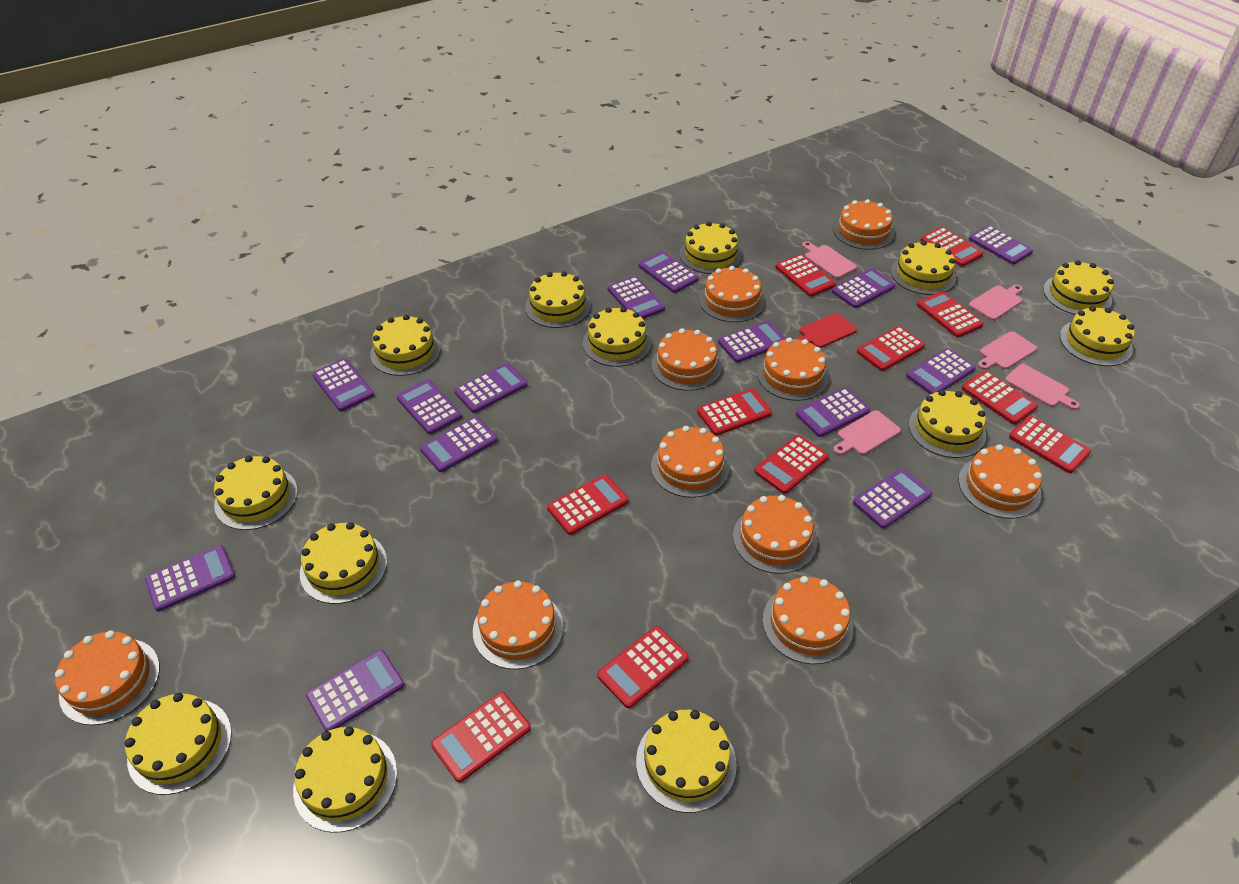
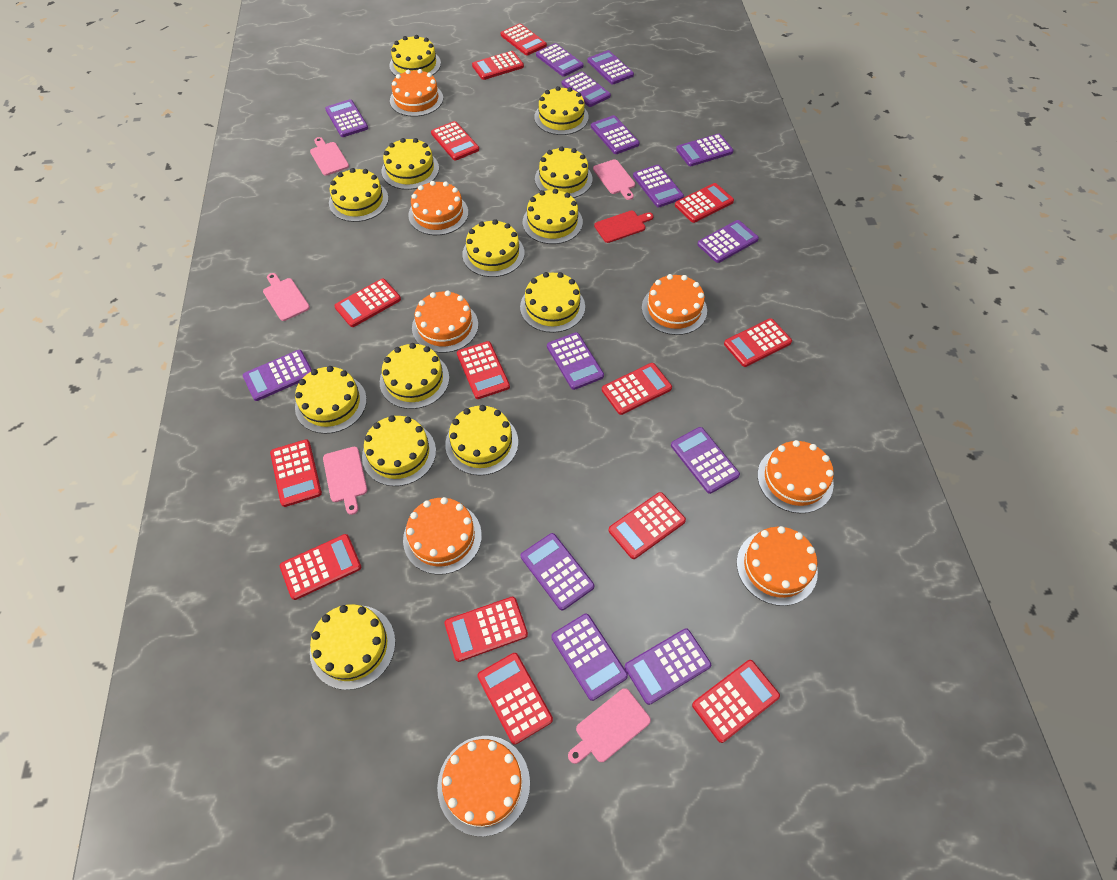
orange cake: 10 -> 8
red calculator: 11 -> 14

